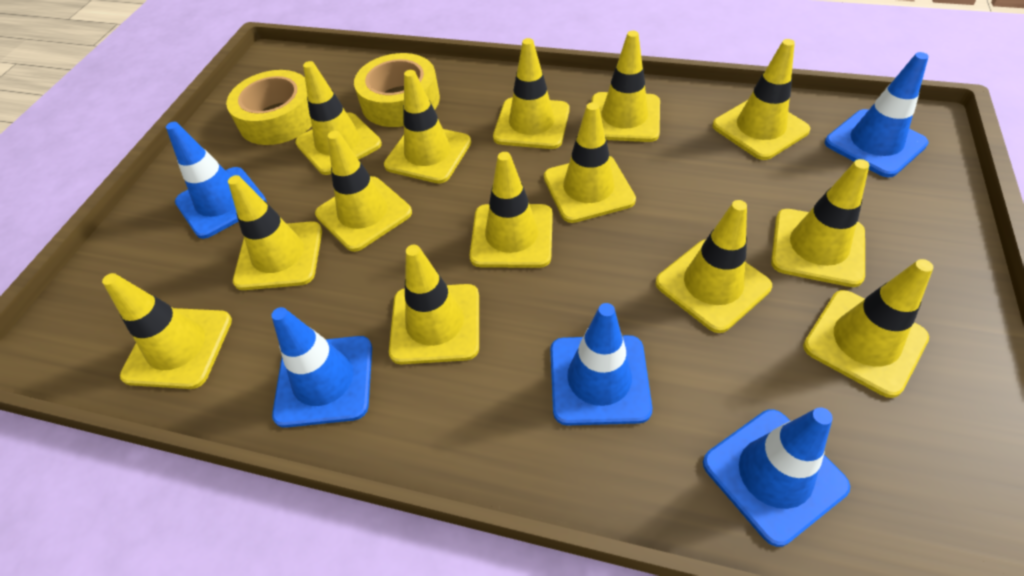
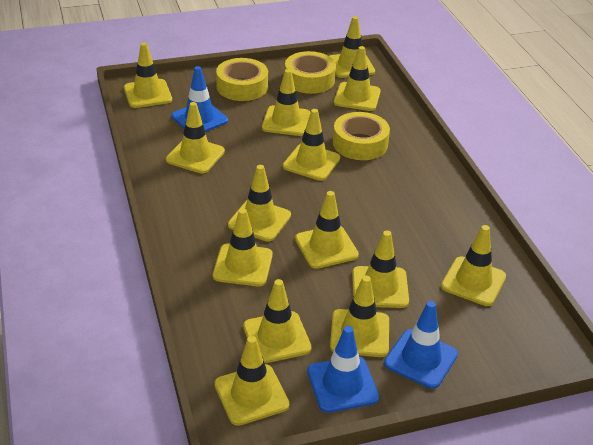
blue traffic cone: 5 -> 3
yellow tape: 2 -> 3

